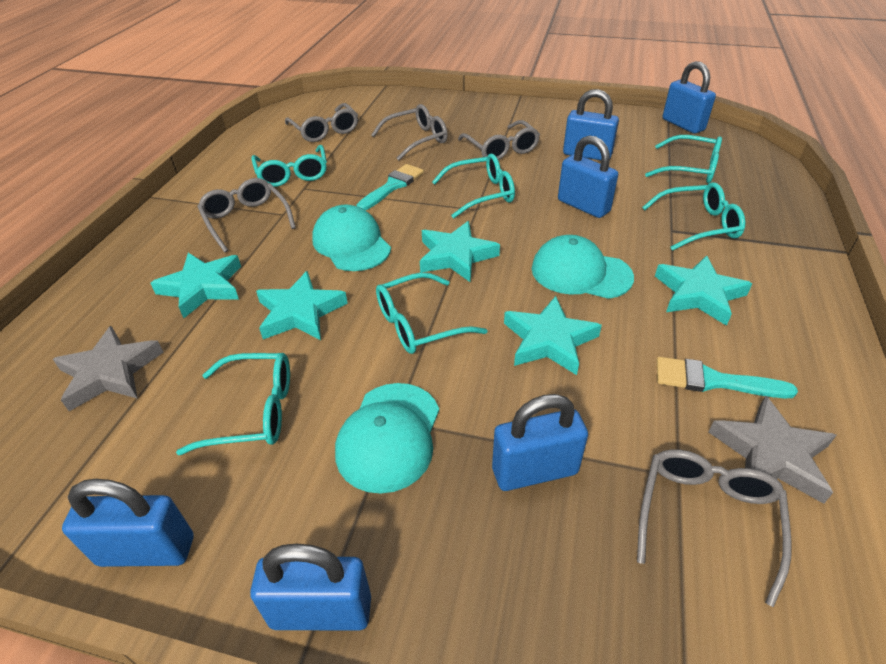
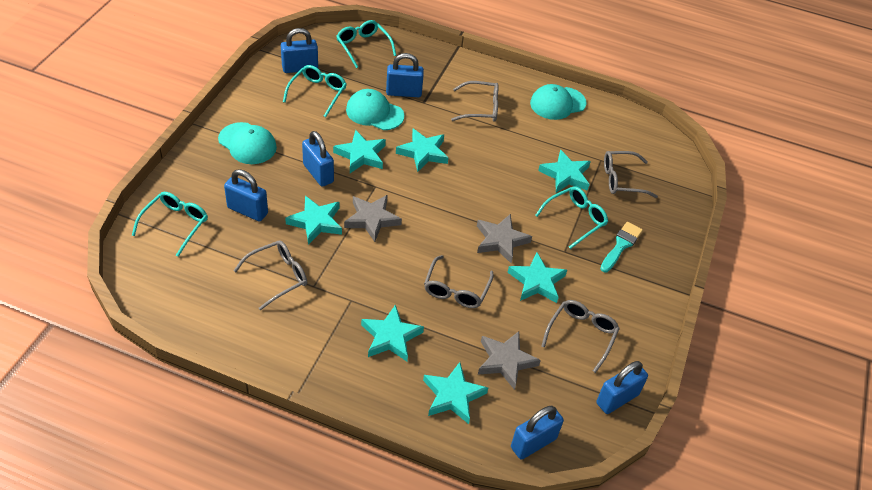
grey star: 2 -> 3
turquoise brush: 2 -> 1
turquoise glasses: 6 -> 4
turquoise star: 5 -> 7

